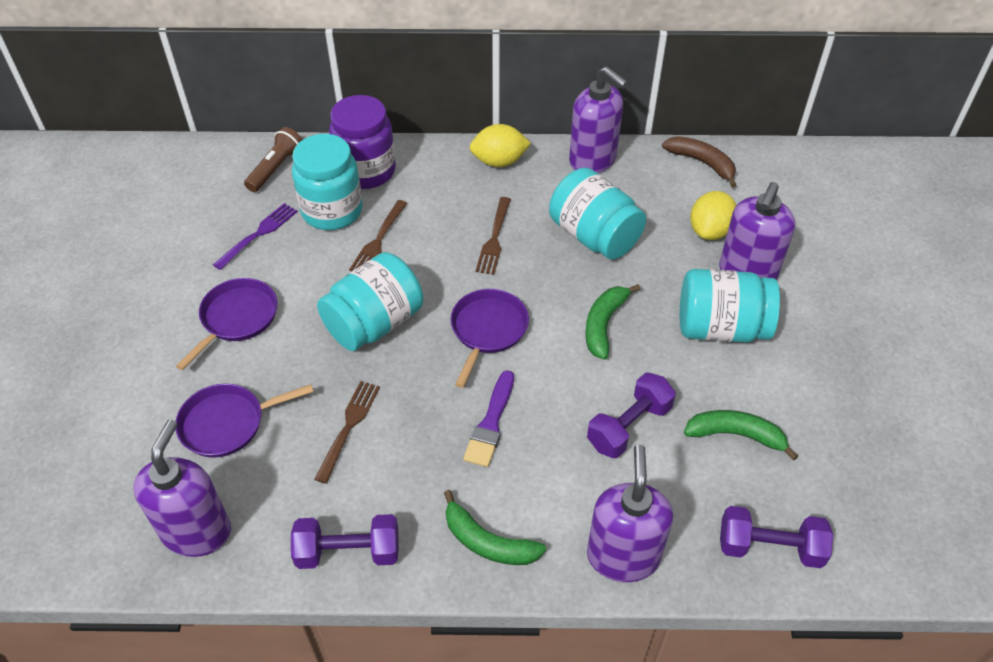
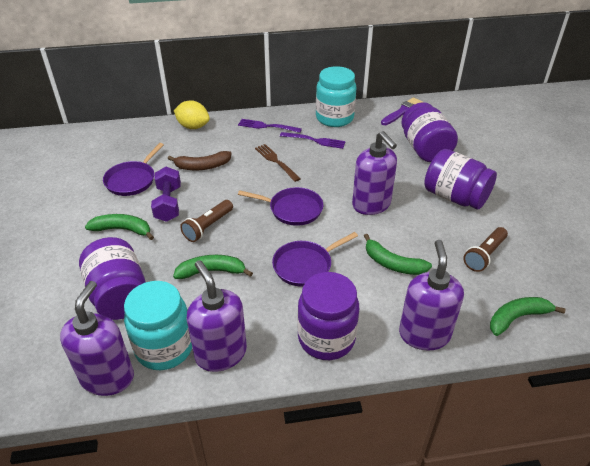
brown flashlight: 1 -> 2
brown fork: 3 -> 1
green banana: 3 -> 4
purple dumbbell: 3 -> 1
purple fork: 1 -> 2
purple jar: 1 -> 4
turquoise jar: 4 -> 2
yellow lemon: 2 -> 1

